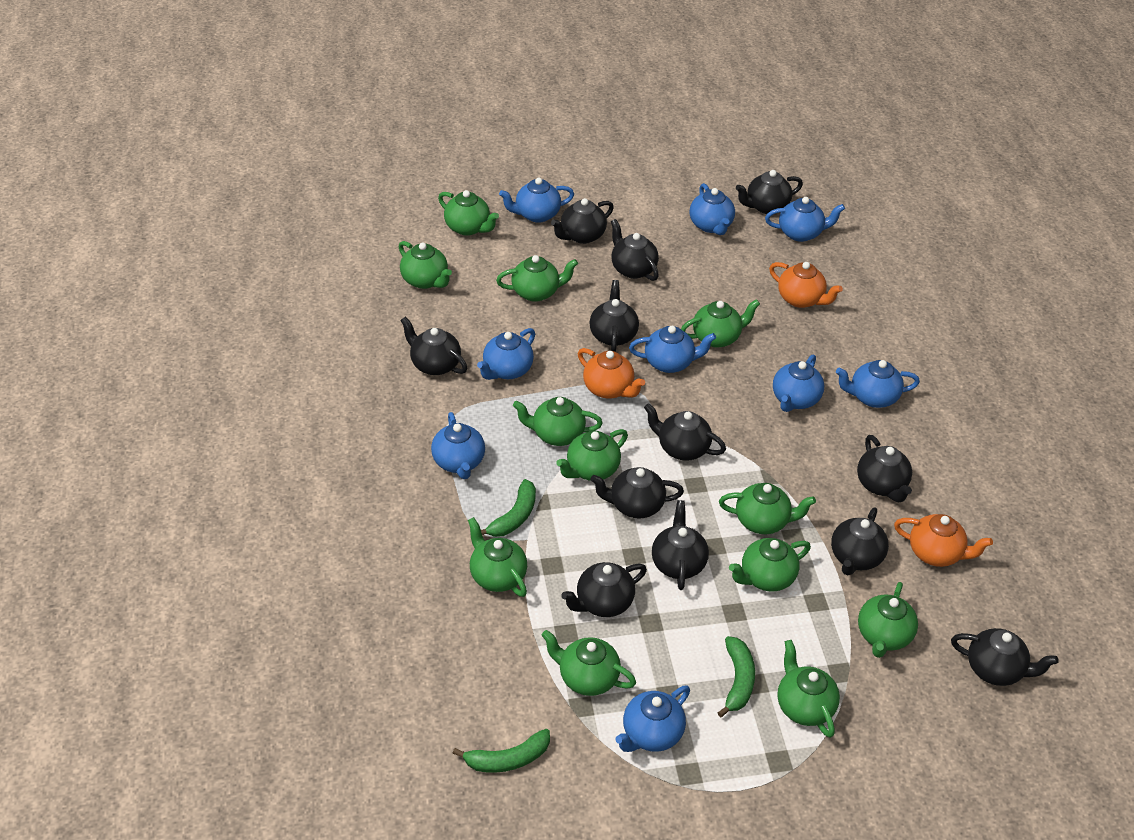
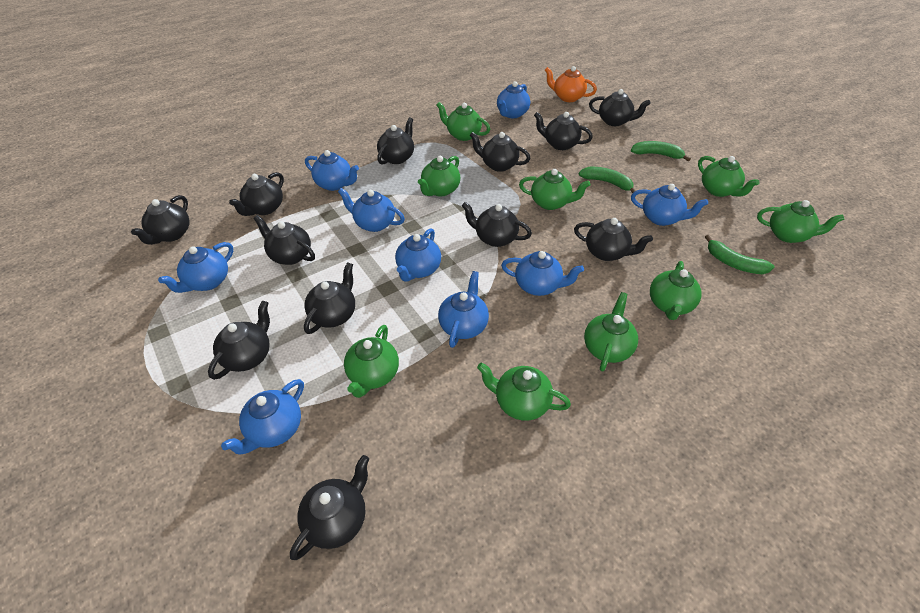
green teapot: 12 -> 9
orange teapot: 3 -> 1

